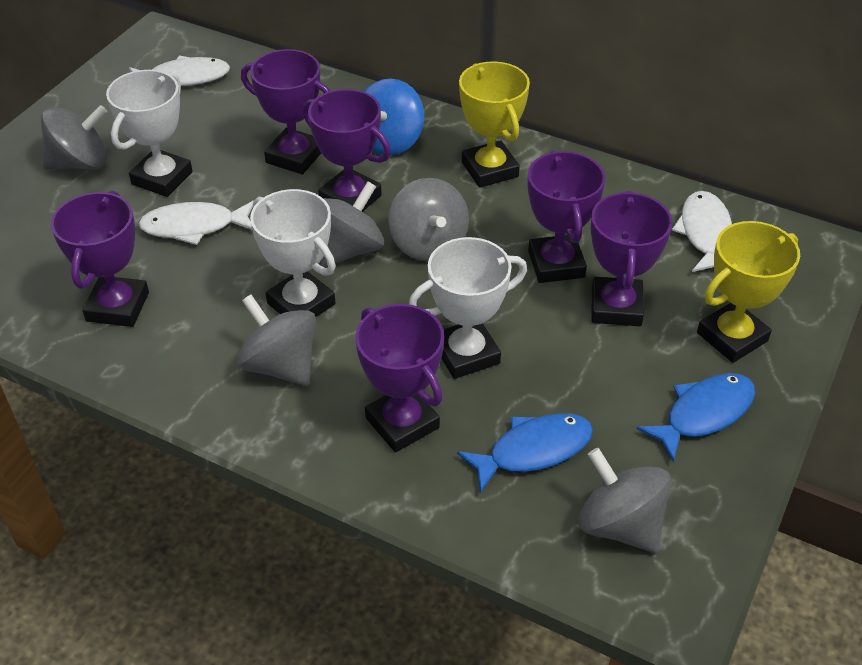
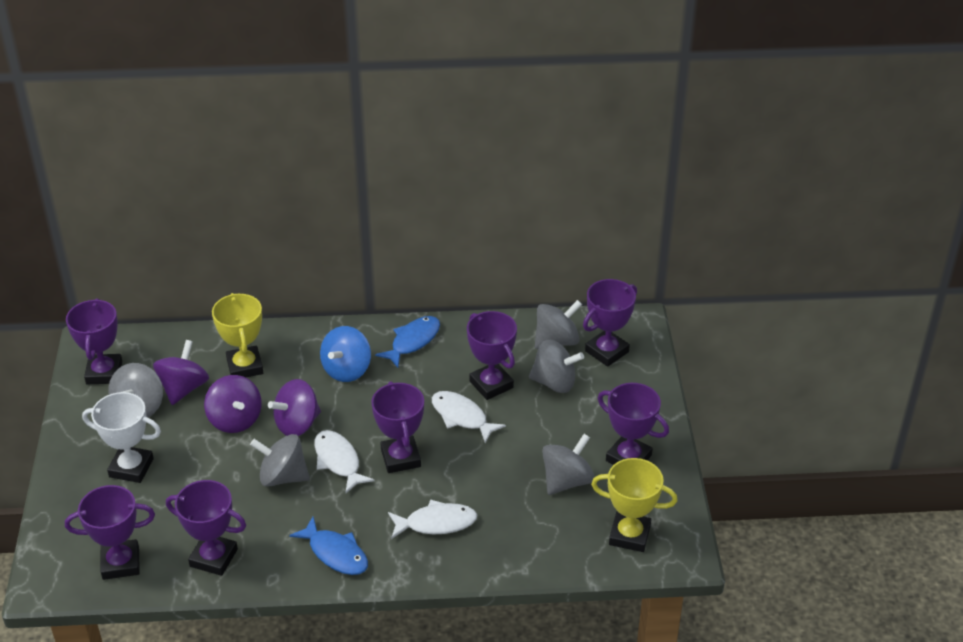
purple spinning top: 0 -> 3
purple trophy: 6 -> 7
white trophy: 3 -> 1

